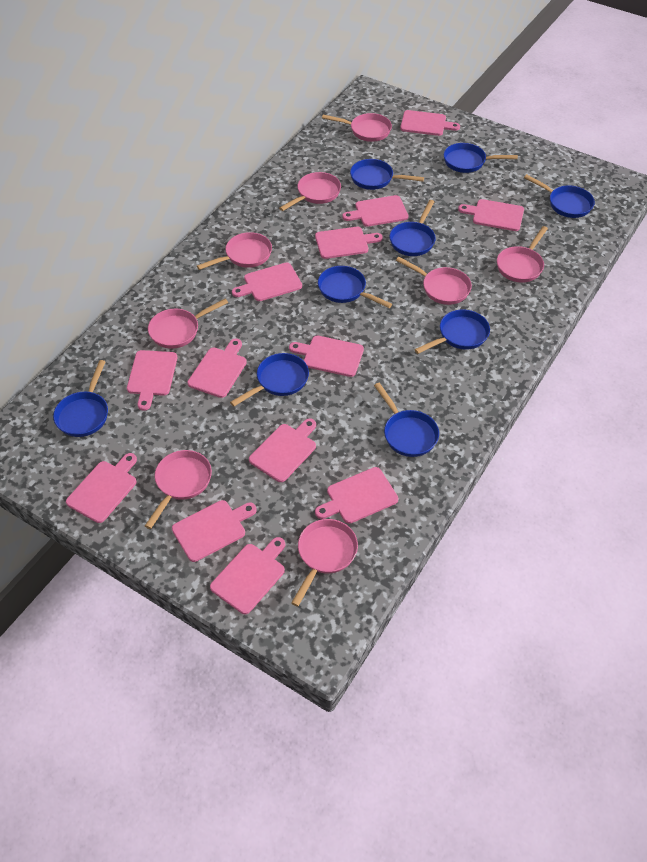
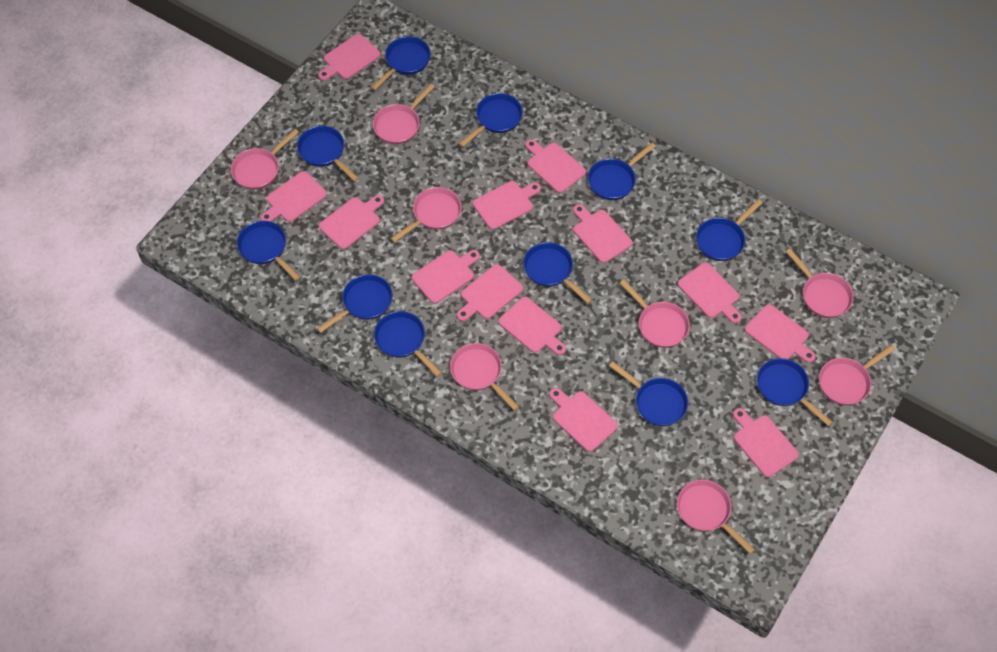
blue pan: 9 -> 11

